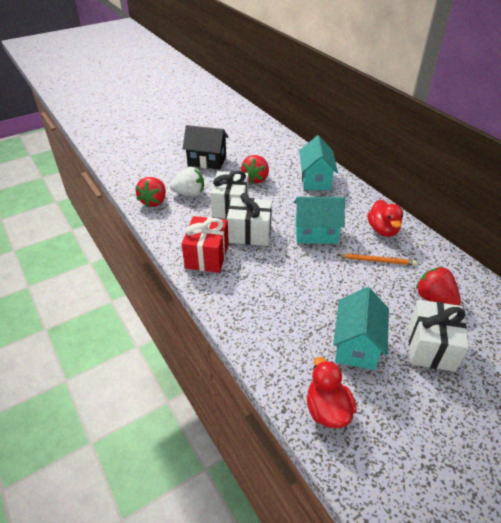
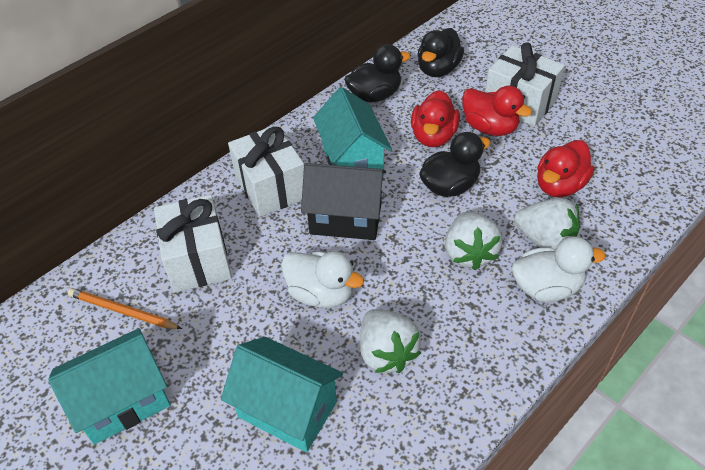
black duck: 0 -> 3
red duck: 2 -> 3
red gift: 1 -> 0
red strawberry: 3 -> 0
white duck: 0 -> 2
white strawberry: 1 -> 3

